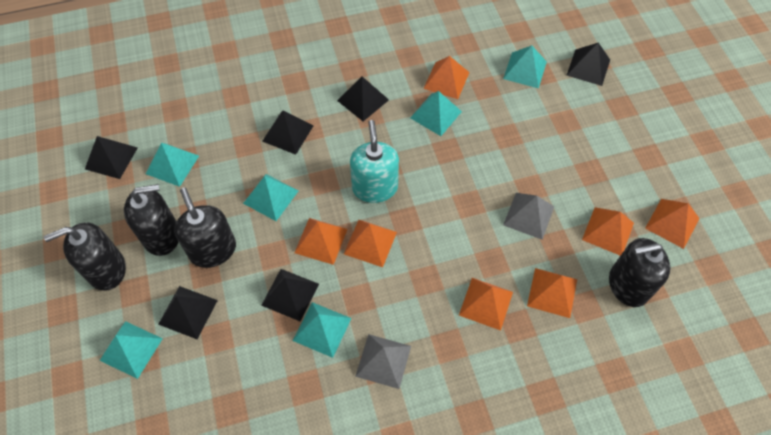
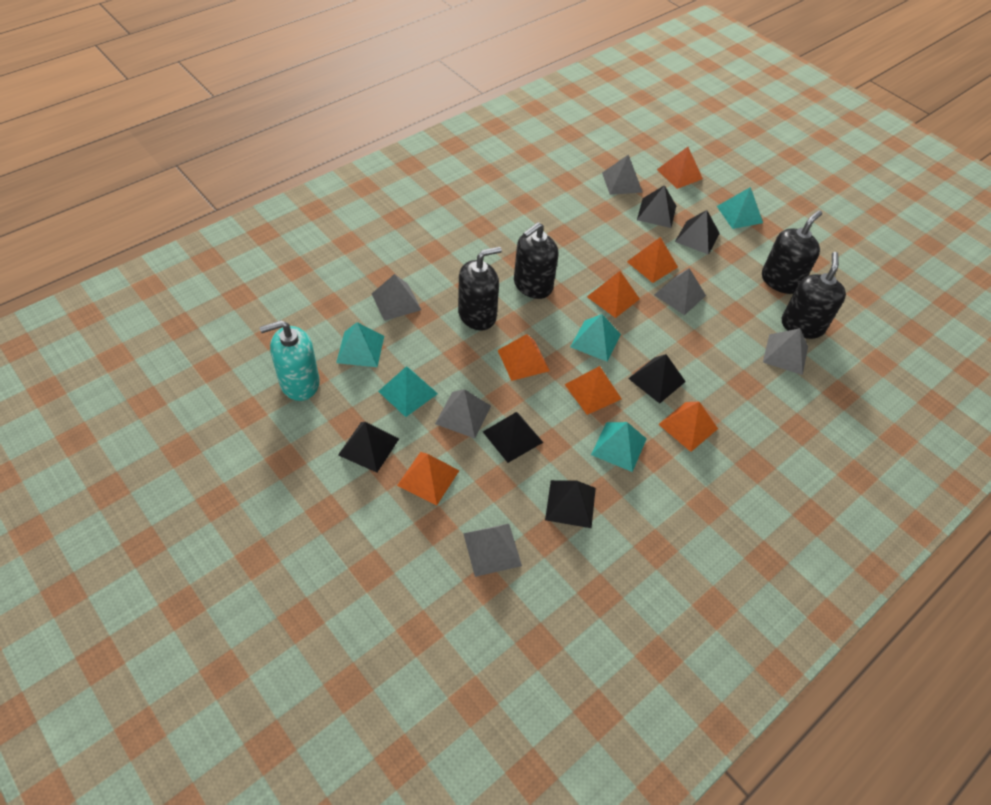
grey pyramid: 2 -> 6
turquoise pyramid: 6 -> 5

